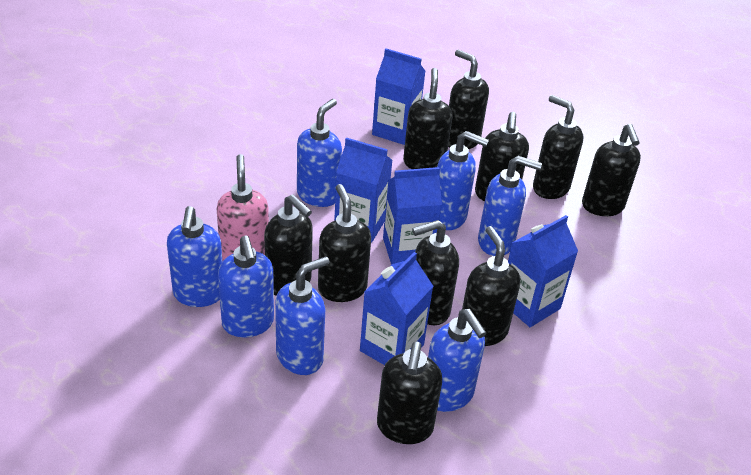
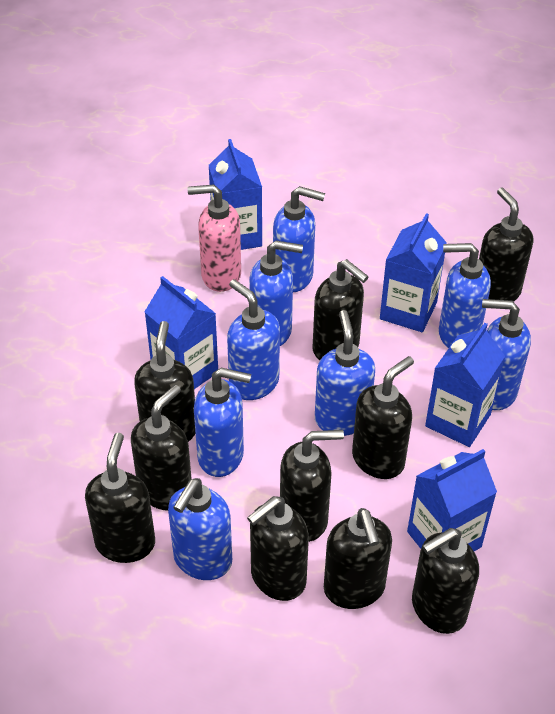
blue soap dispenser: 7 -> 8

